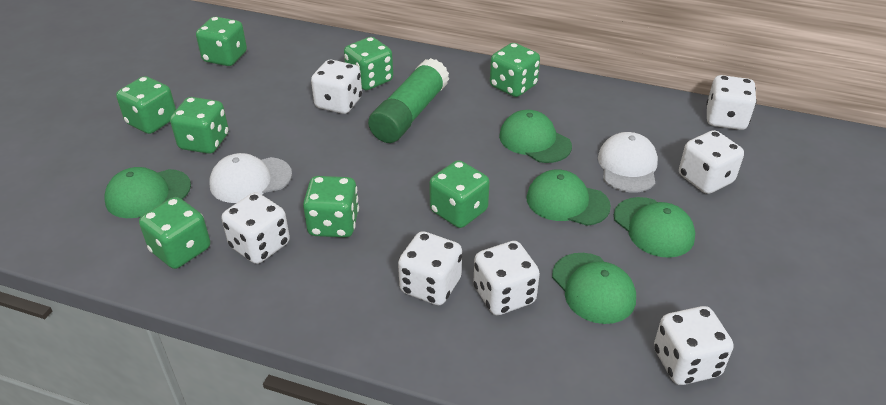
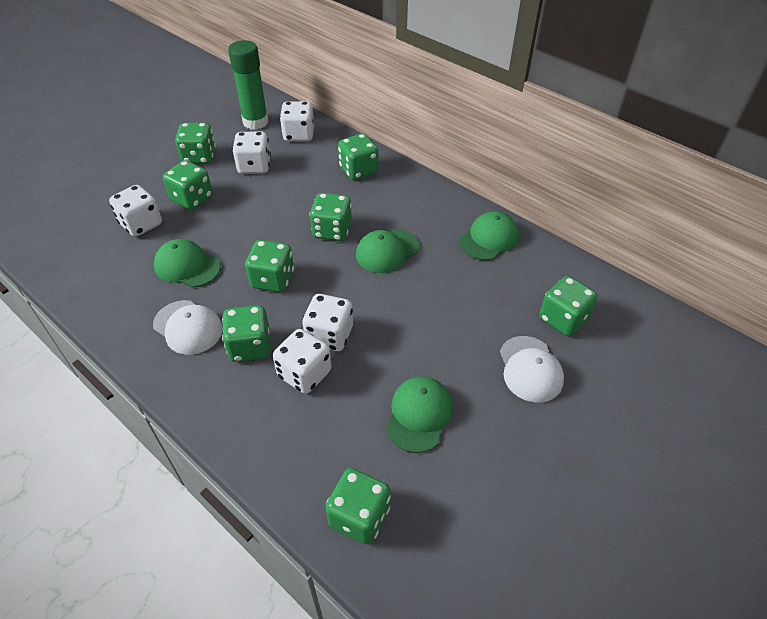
green cap: 5 -> 4
white dice: 7 -> 5

